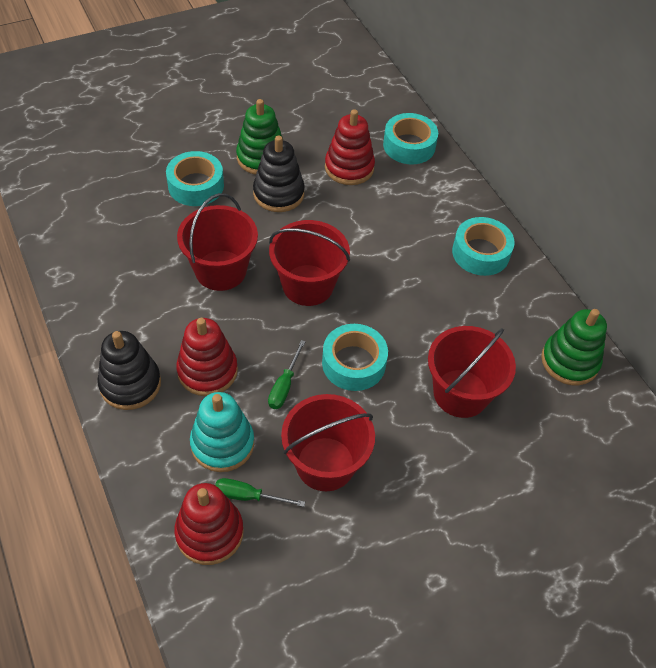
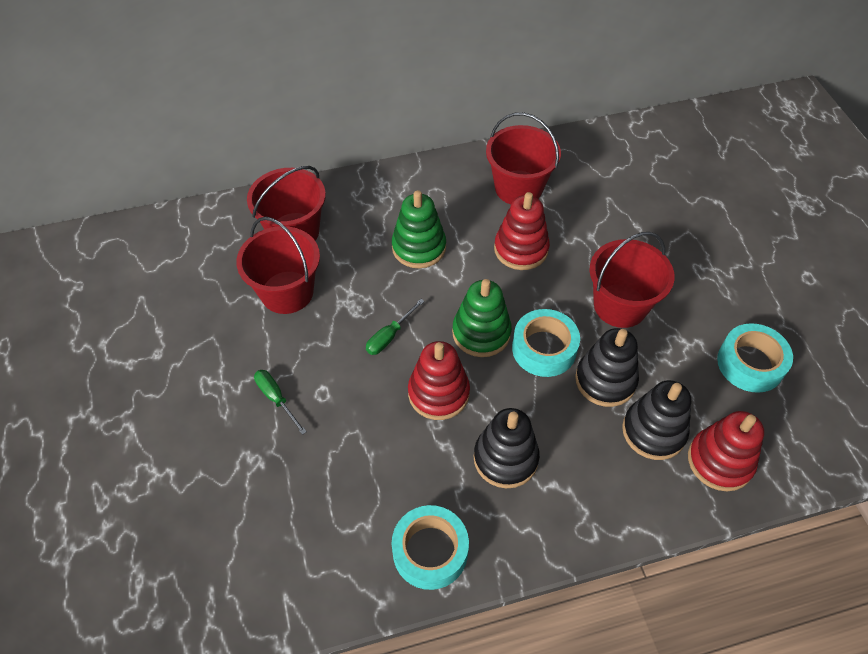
black stacking toy: 2 -> 3
turquoise stacking toy: 1 -> 0
turquoise tape: 4 -> 3

